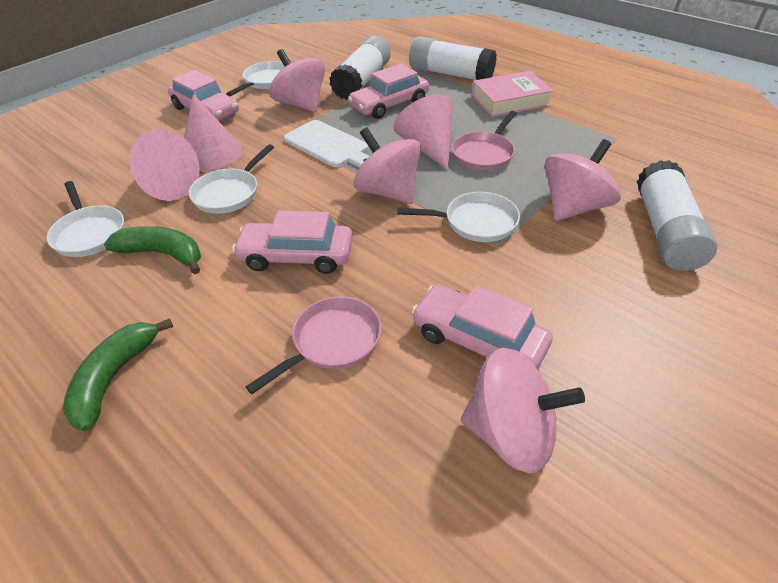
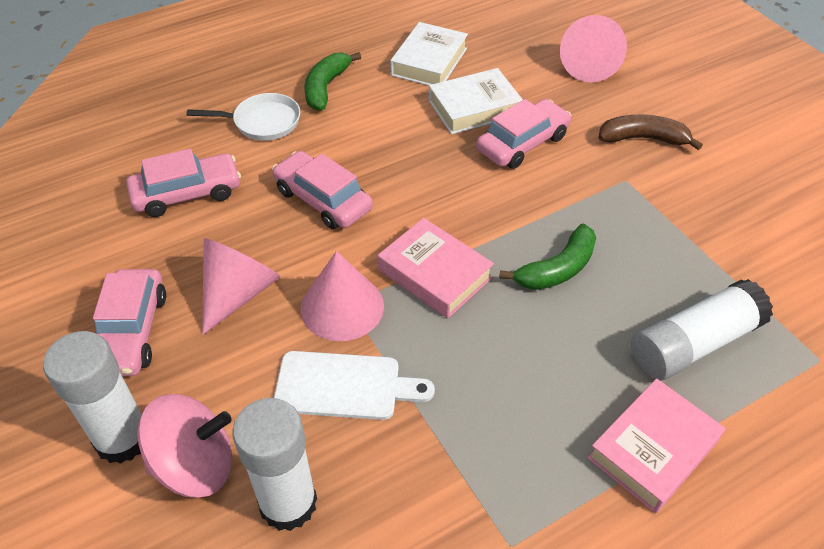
brown banana: 0 -> 1
pink book: 1 -> 2
pink pan: 2 -> 0
pink spinning top: 4 -> 1
white book: 0 -> 2
white pan: 4 -> 1

